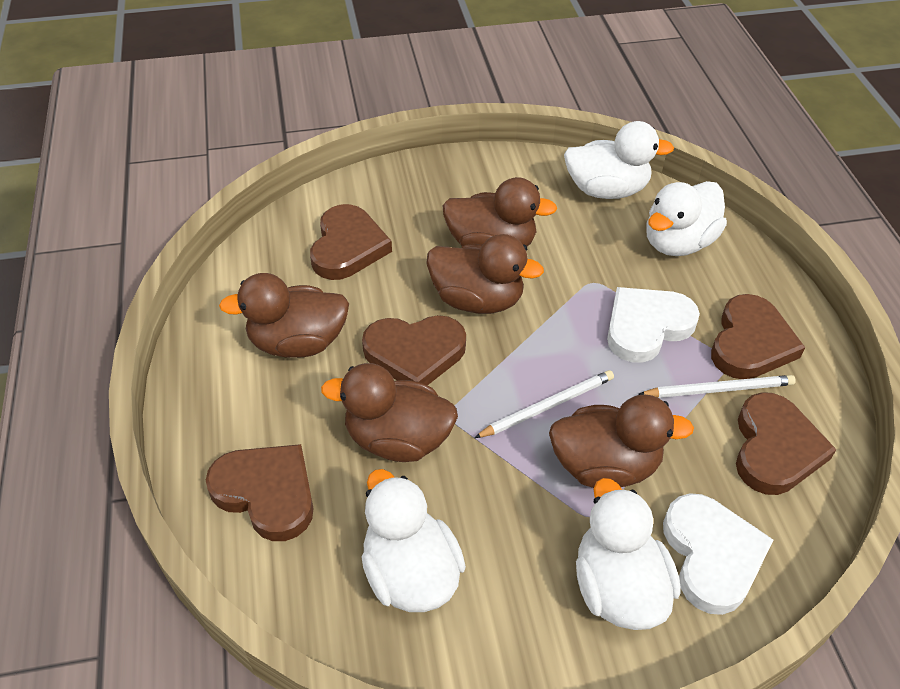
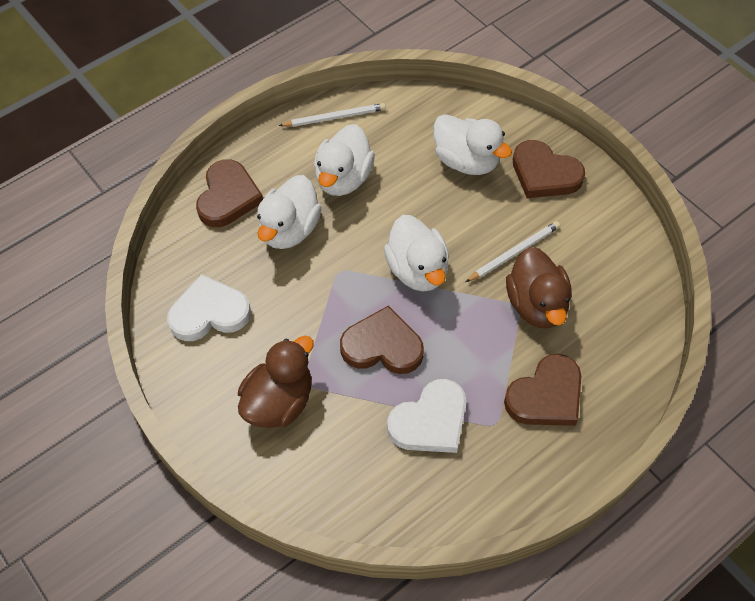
brown duck: 5 -> 2
brown heart: 5 -> 4

